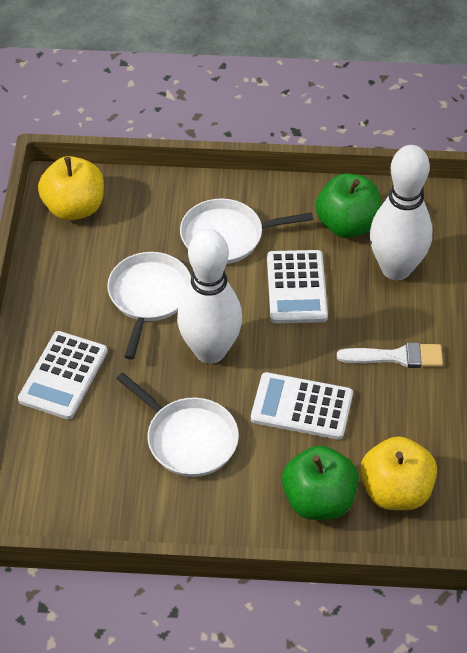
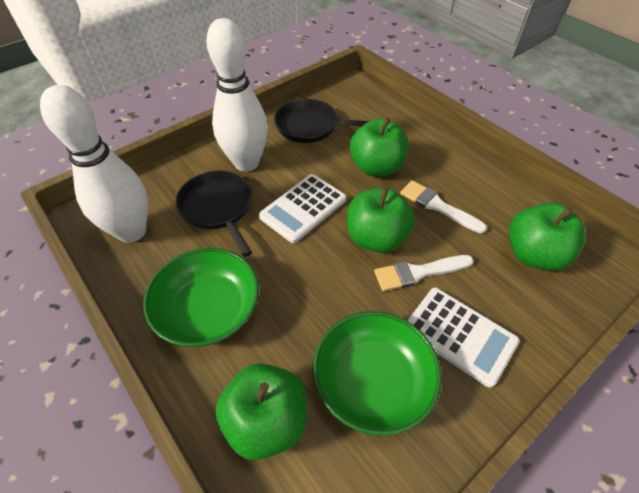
black pan: 0 -> 2
green apple: 2 -> 4
green bowl: 0 -> 2
white brush: 1 -> 2
white calculator: 3 -> 2
white pan: 3 -> 0
yellow apple: 2 -> 0

